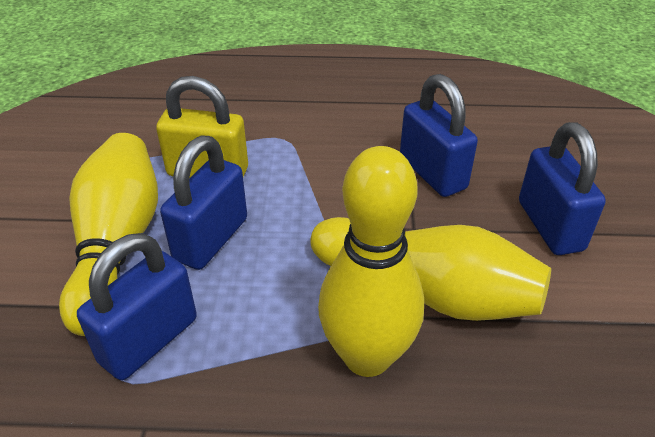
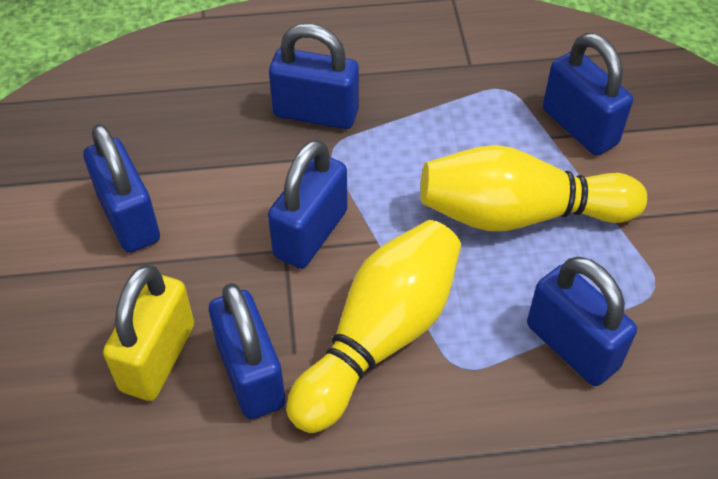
blue padlock: 4 -> 6
yellow bowling pin: 3 -> 2

